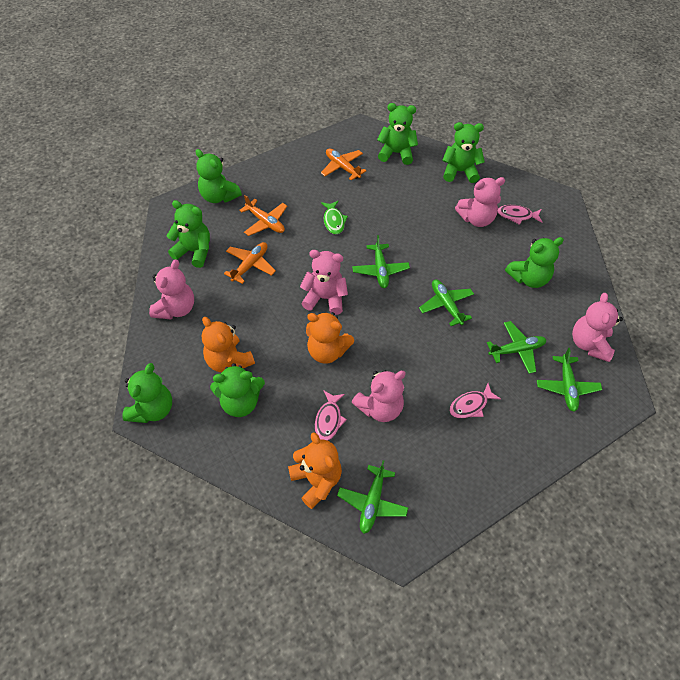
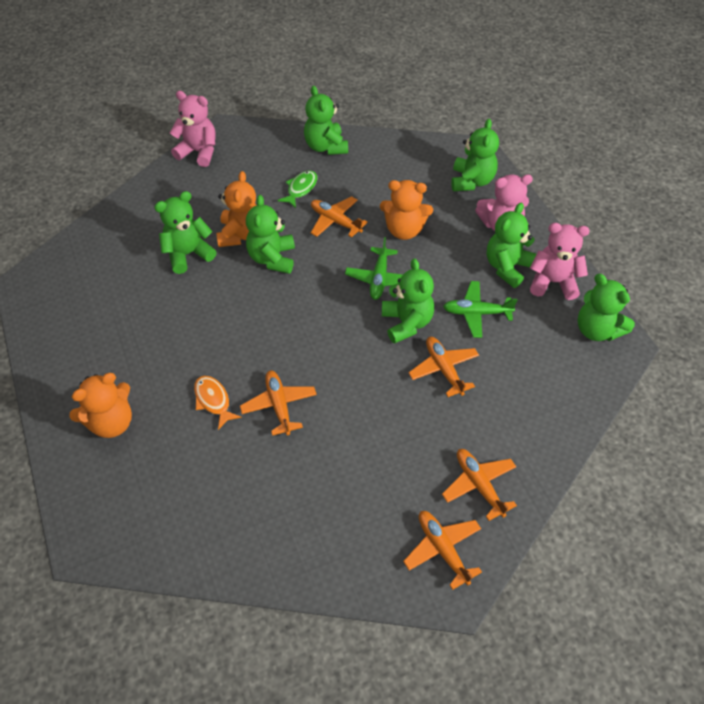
green plane: 5 -> 2
orange fish: 0 -> 1
orange plane: 3 -> 5
pink fish: 3 -> 0
pink teddy bear: 5 -> 3

